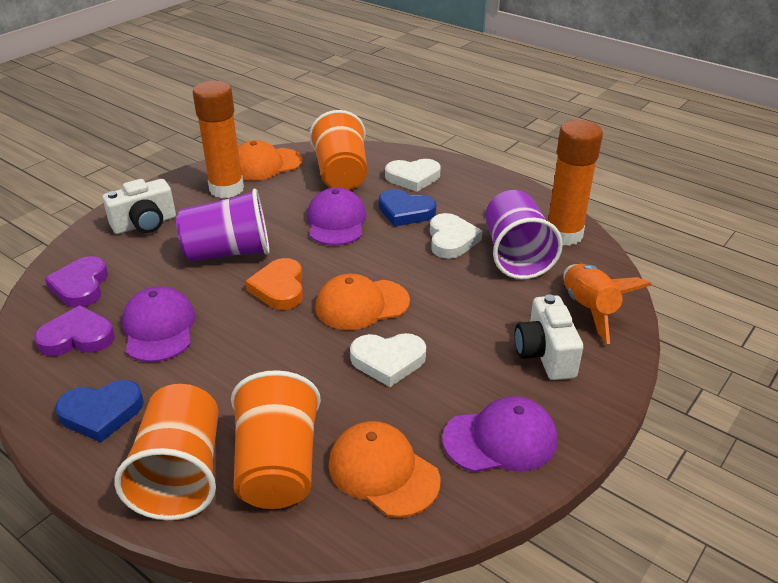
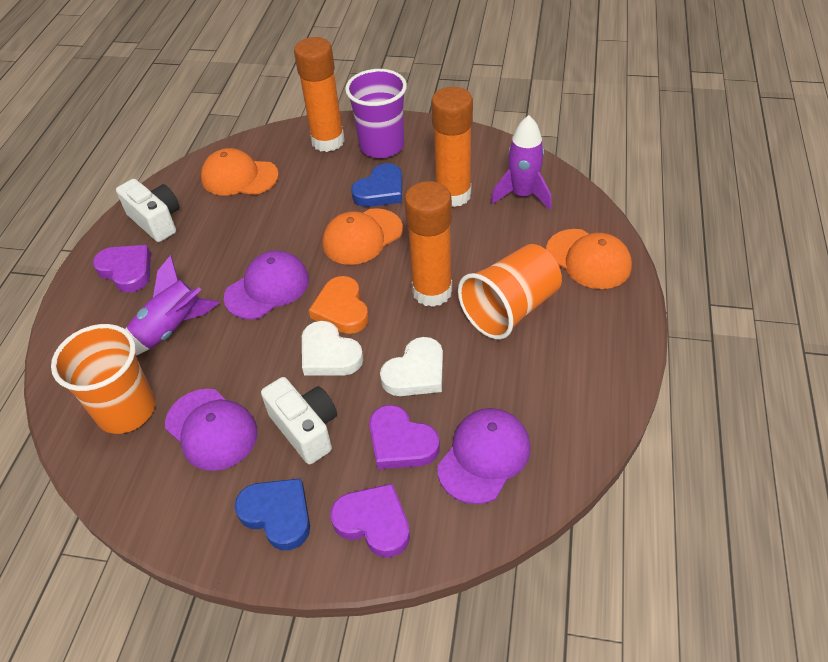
orange cup: 3 -> 2
orange glue stick: 2 -> 3
orange rocket: 1 -> 0
purple cup: 2 -> 1
purple heart: 2 -> 3
purple rocket: 0 -> 2
white heart: 3 -> 2

